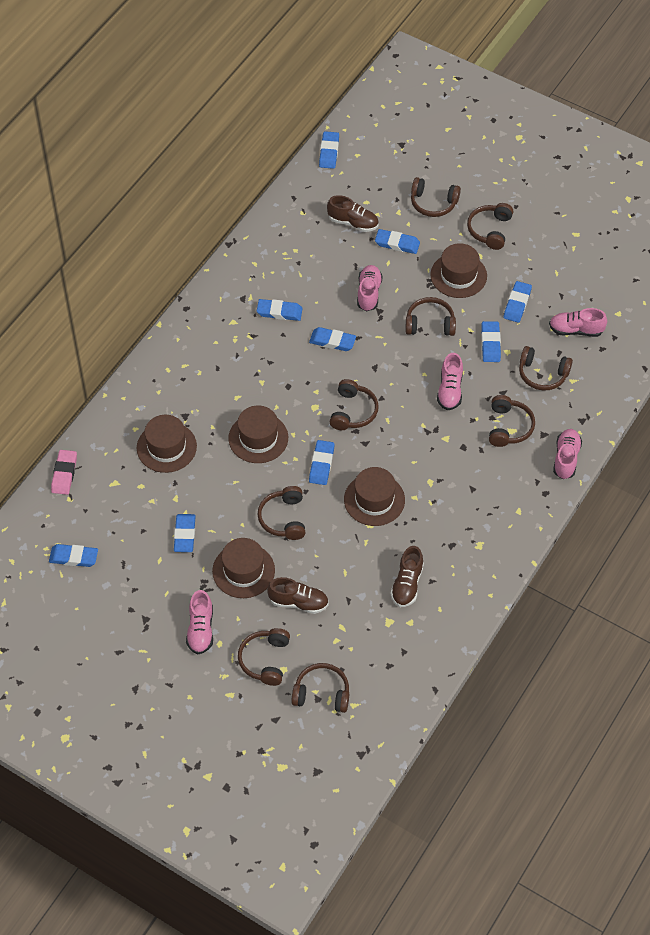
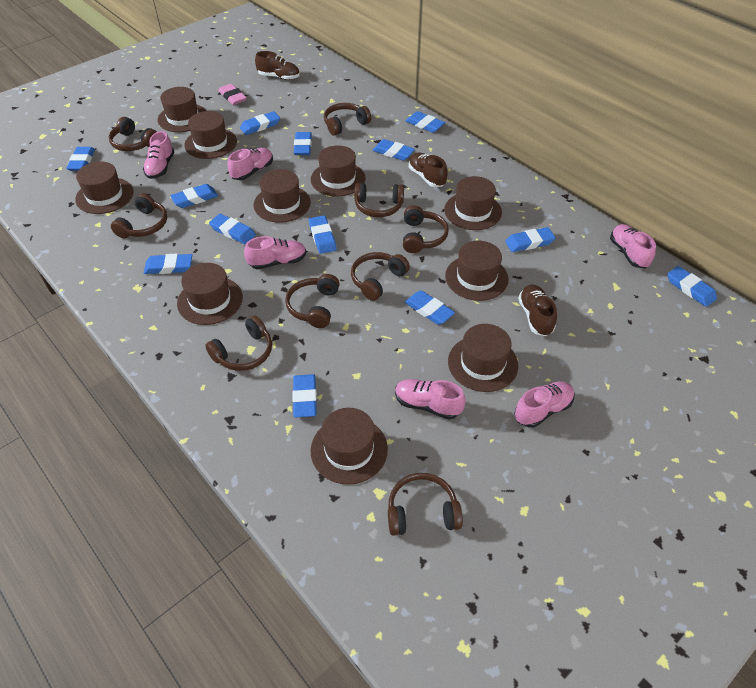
blue eraser: 9 -> 13
brown hat: 5 -> 10
pink shoe: 5 -> 6

